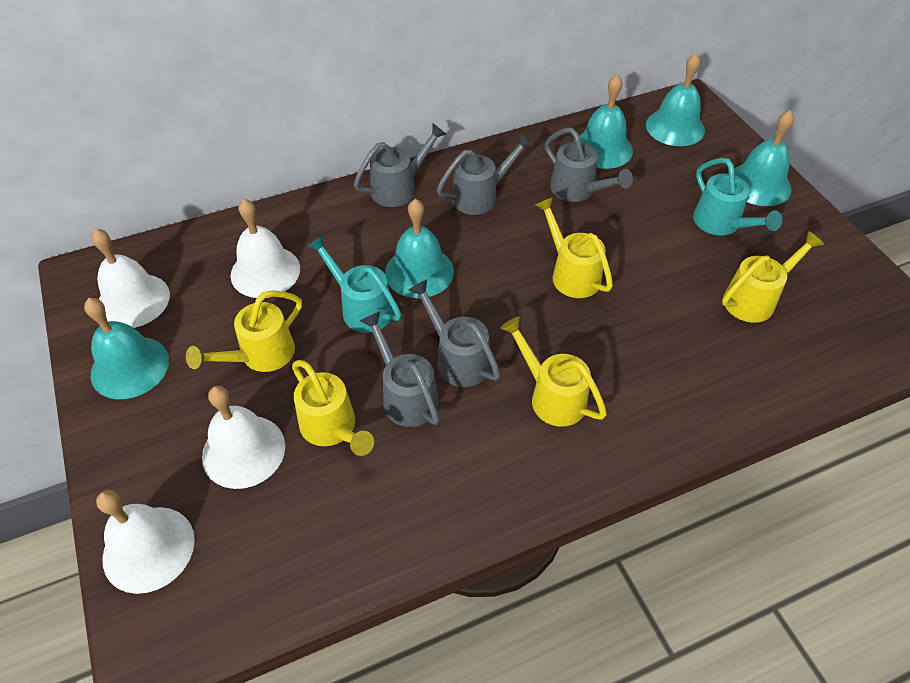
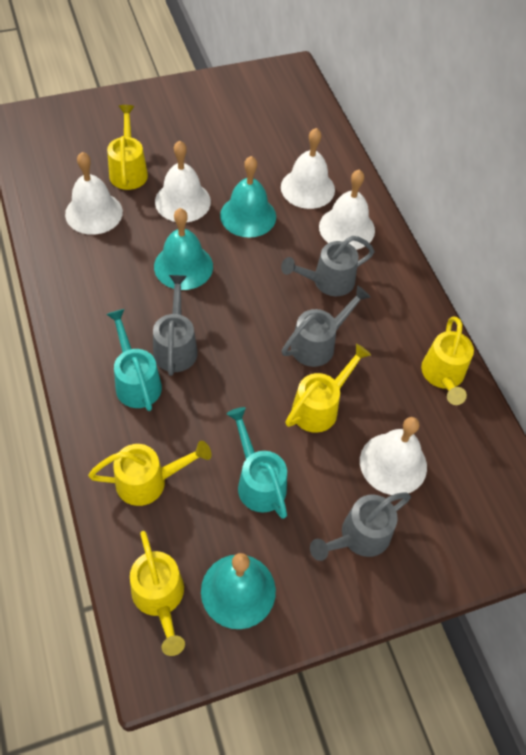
grey watering can: 5 -> 4
turquoise bell: 5 -> 3
white bell: 4 -> 5

